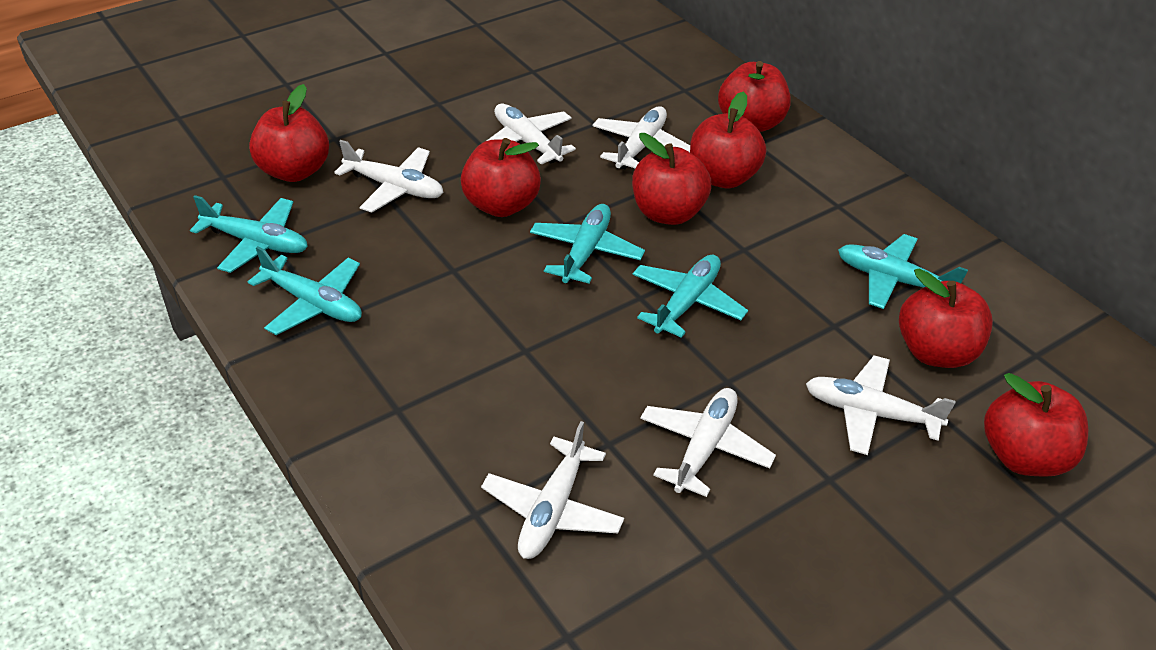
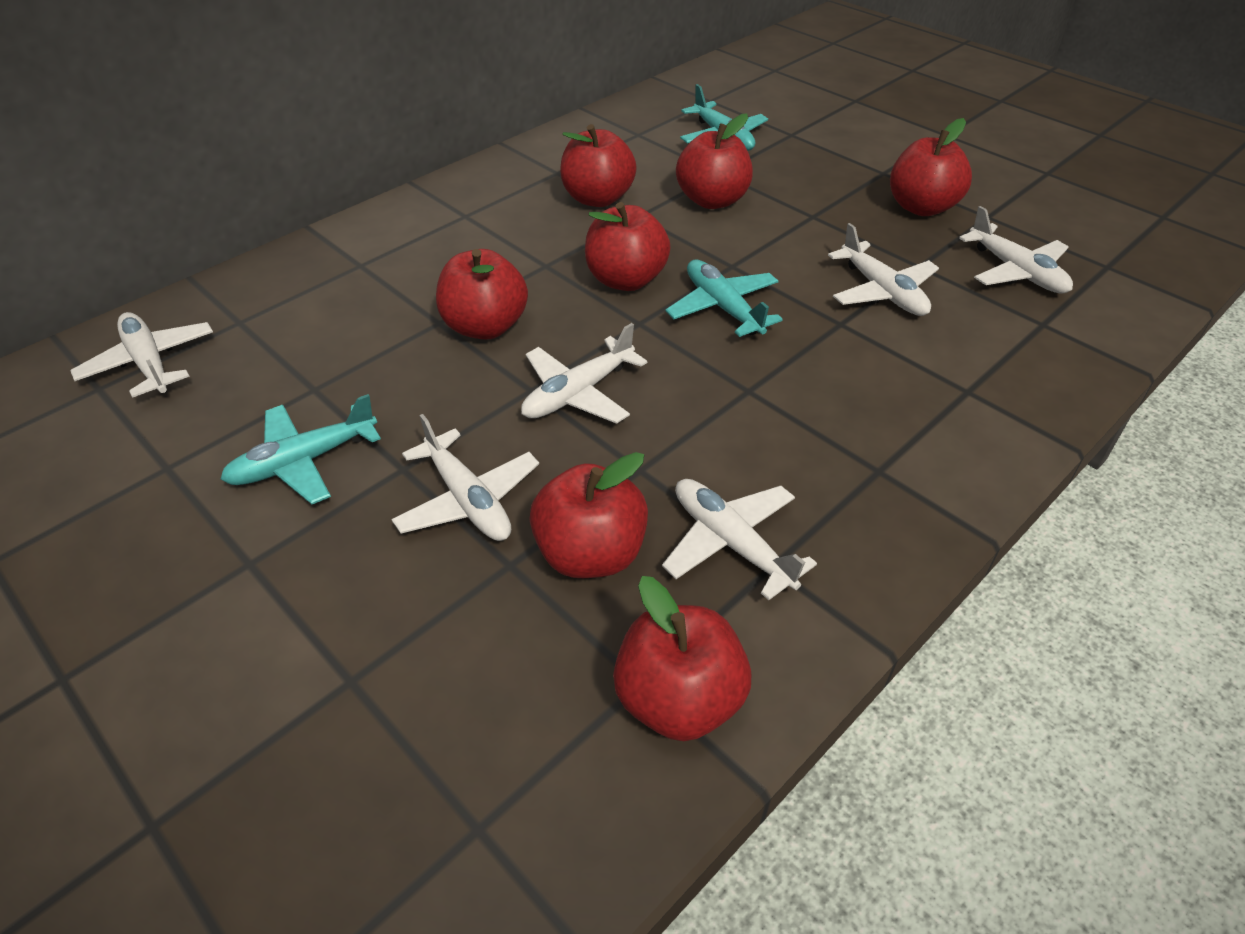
turquoise plane: 5 -> 3

